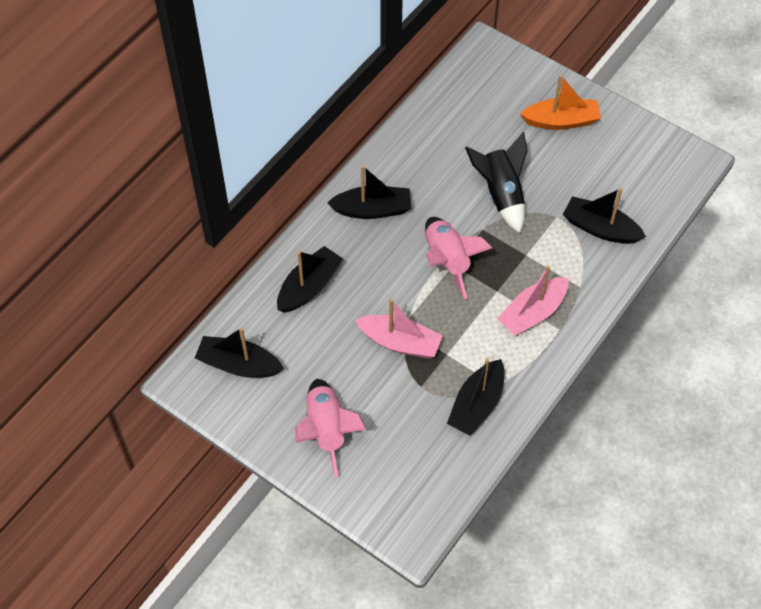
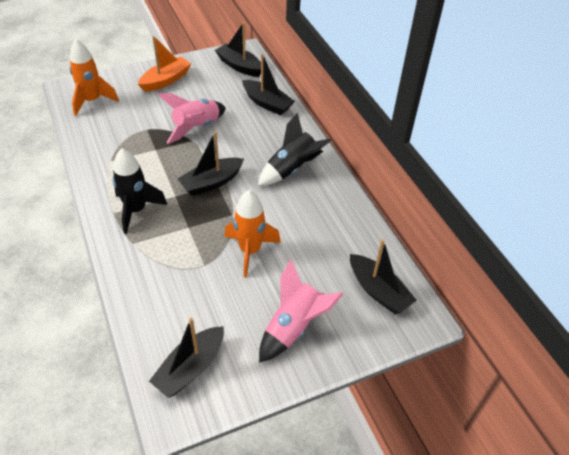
black rocket: 1 -> 2
orange rocket: 0 -> 2
pink boat: 2 -> 0

